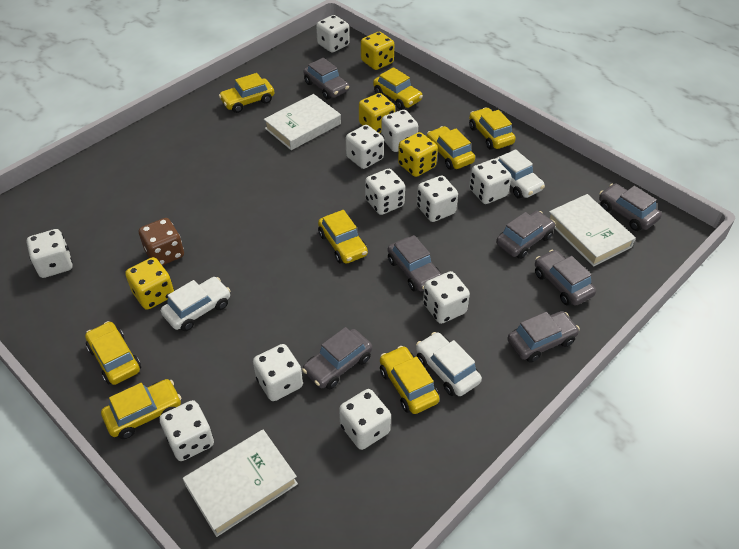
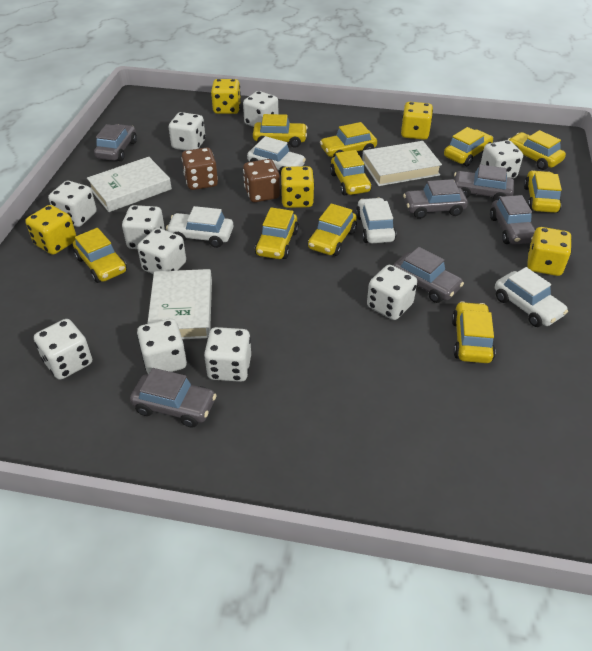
brown dice: 1 -> 2
grey car: 7 -> 6
white car: 3 -> 4
white dice: 11 -> 10
yellow car: 8 -> 10
yellow dice: 4 -> 5

